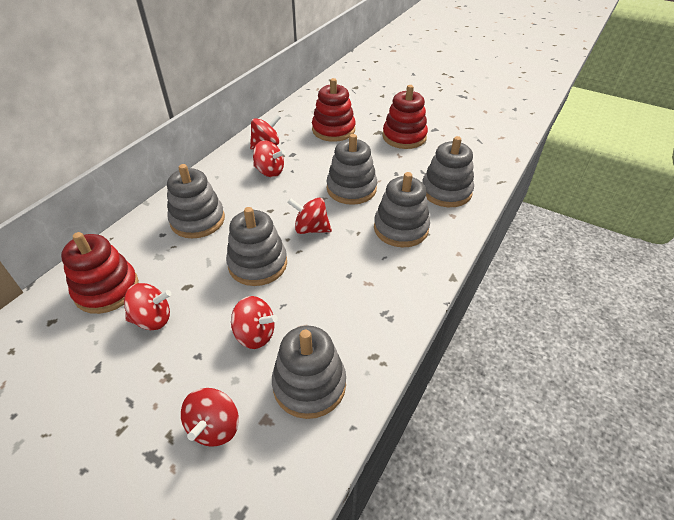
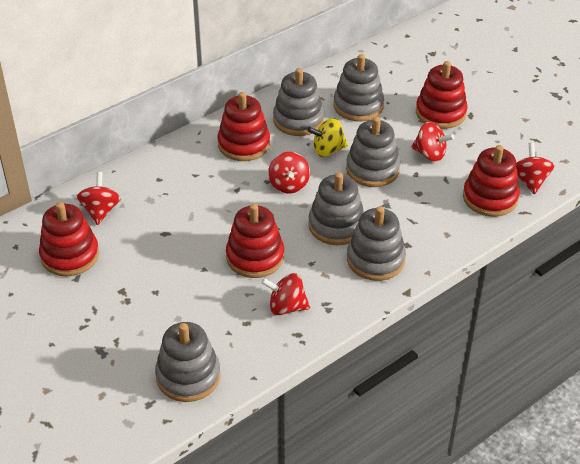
red spinning top: 6 -> 5
red stacking toy: 3 -> 5
yellow spinning top: 0 -> 1

